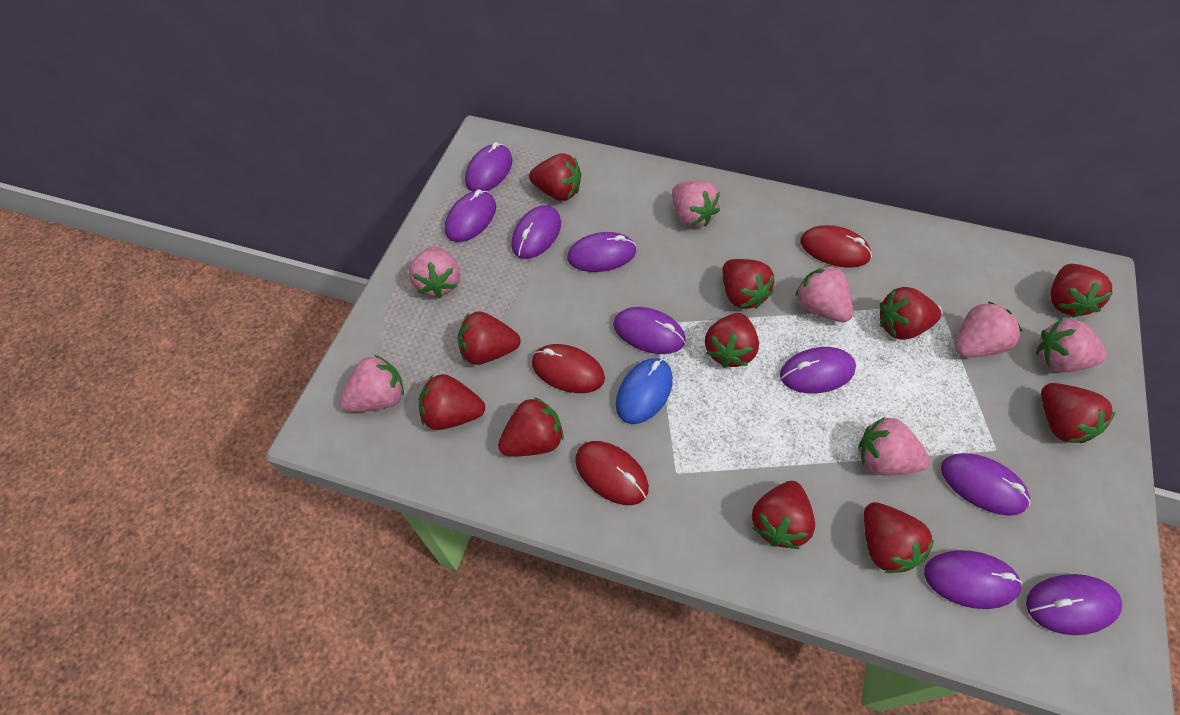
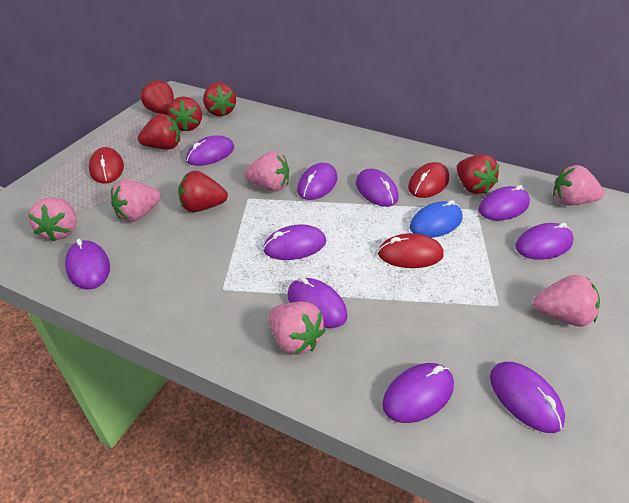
pink strawberry: 7 -> 6
purple mouse: 9 -> 10
red strawberry: 11 -> 6

